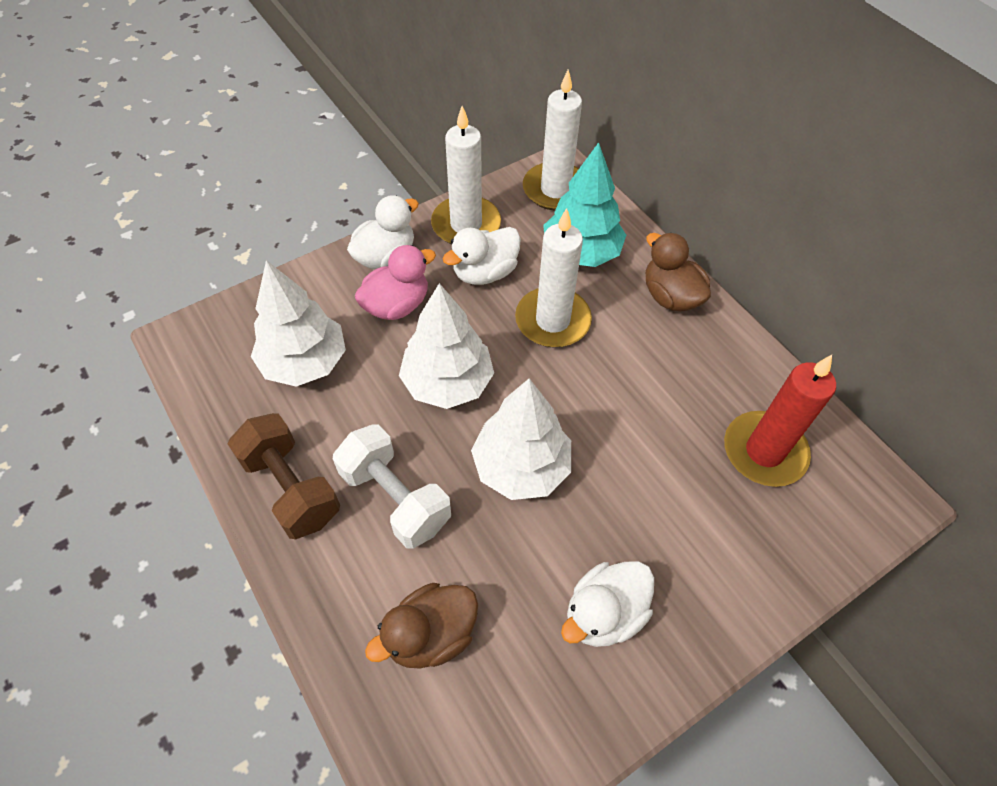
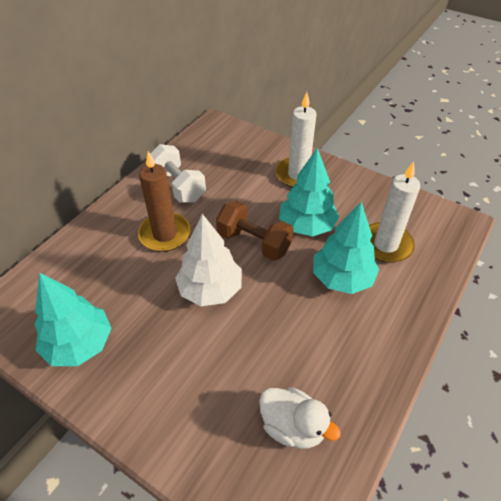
brown candle: 0 -> 1
brown duck: 2 -> 0
pink duck: 1 -> 0
red candle: 1 -> 0
turquoise tree: 1 -> 3
white candle: 3 -> 2
white duck: 3 -> 1
white tree: 3 -> 1

